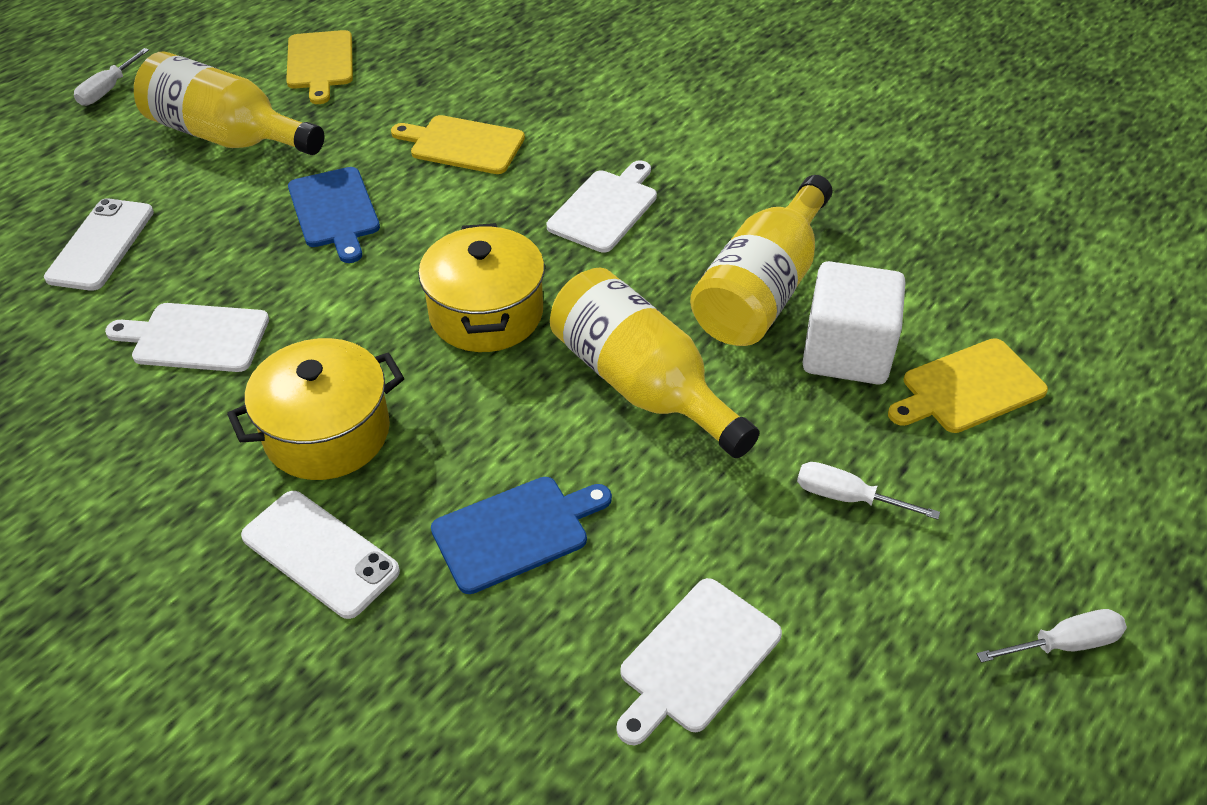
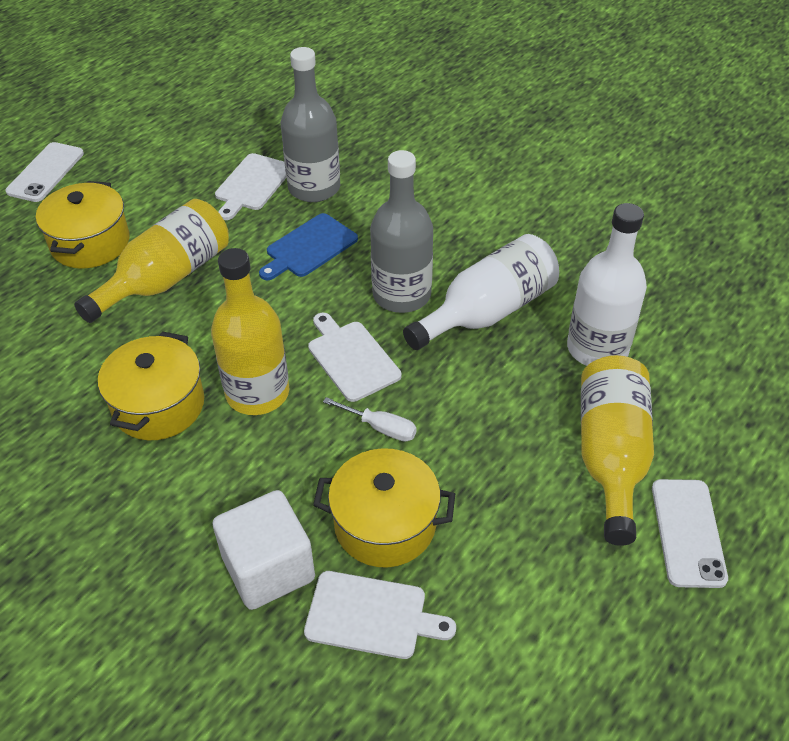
blue cutting board: 2 -> 1
grey bottle: 0 -> 2
white bottle: 0 -> 2
white screwdriver: 3 -> 1
yellow cutting board: 3 -> 0
yellow pot: 2 -> 3

